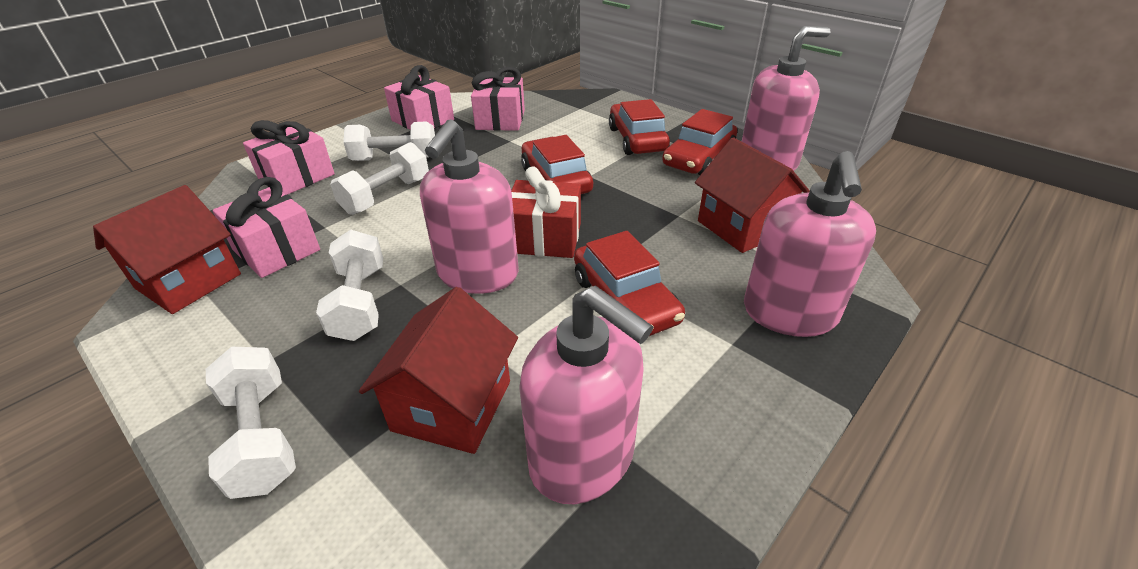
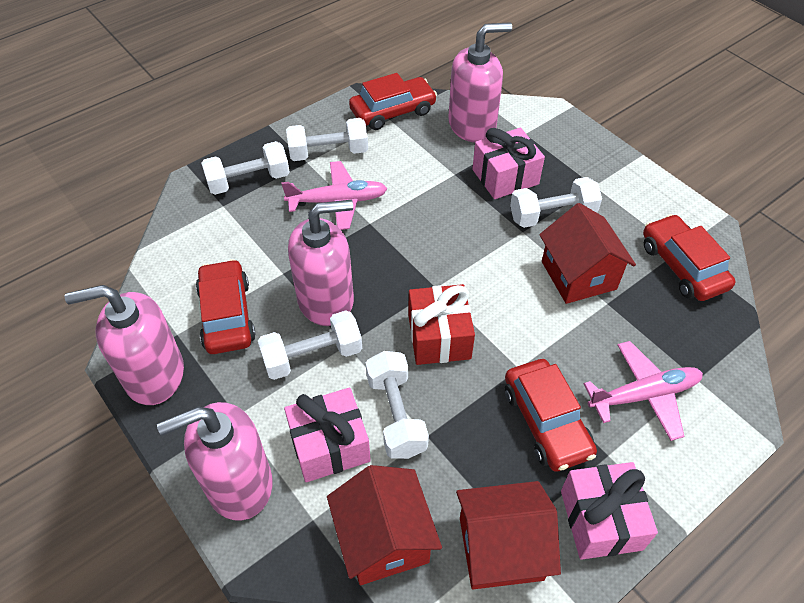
pink gift: 4 -> 3
pink plane: 0 -> 2
white dumbbell: 4 -> 5

